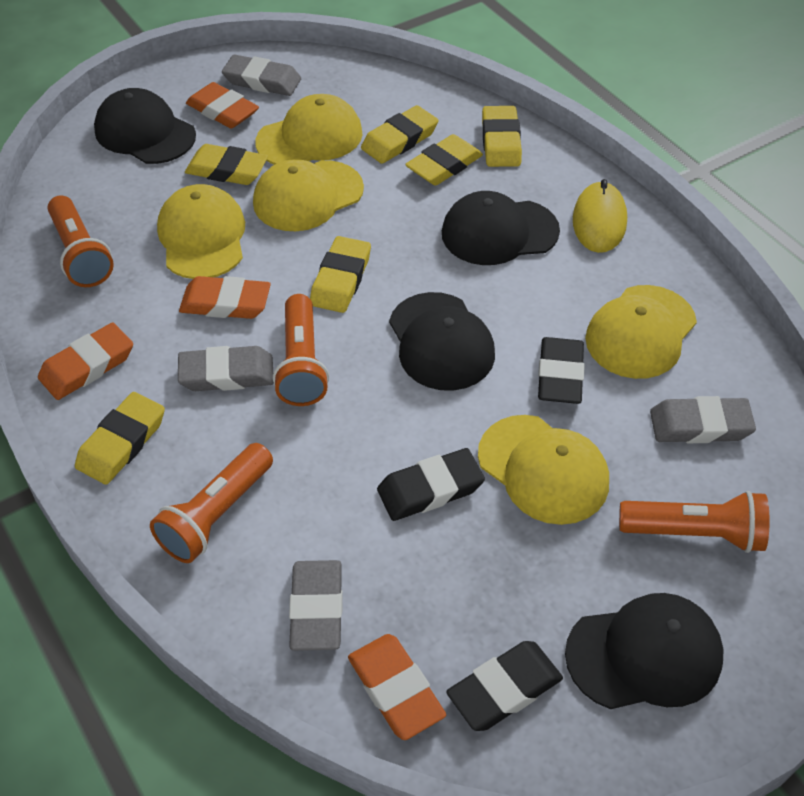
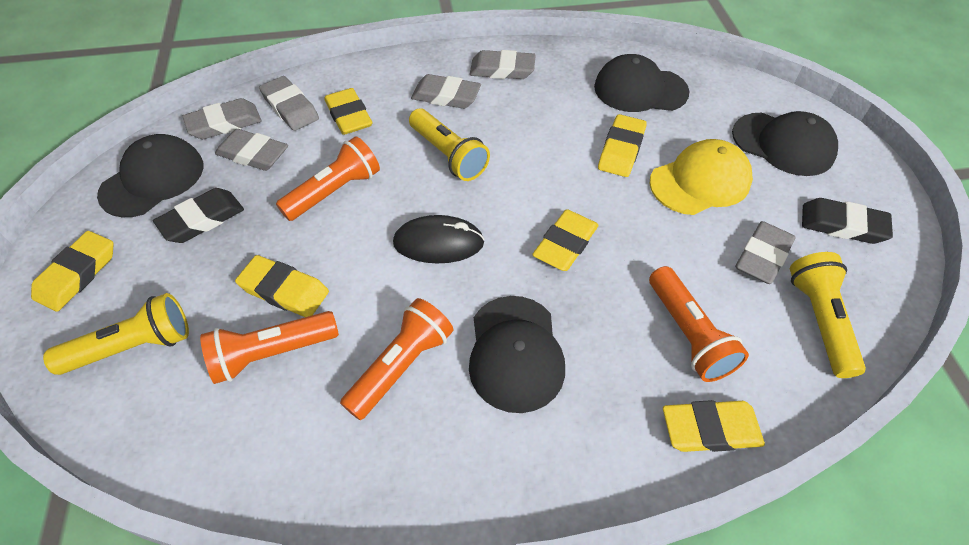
black eraser: 3 -> 2
black mouse: 0 -> 1
grey eraser: 4 -> 6
orange eraser: 4 -> 0
yellow cap: 5 -> 1
yellow flashlight: 0 -> 3
yellow mouse: 1 -> 0

